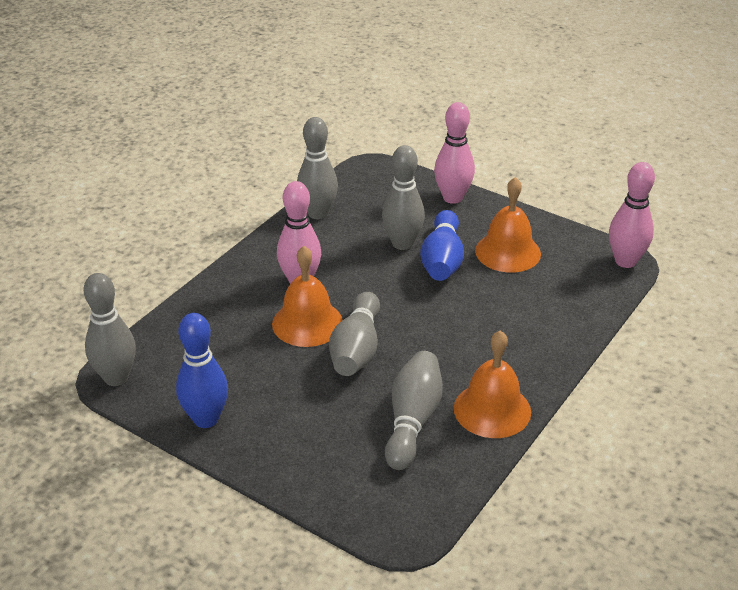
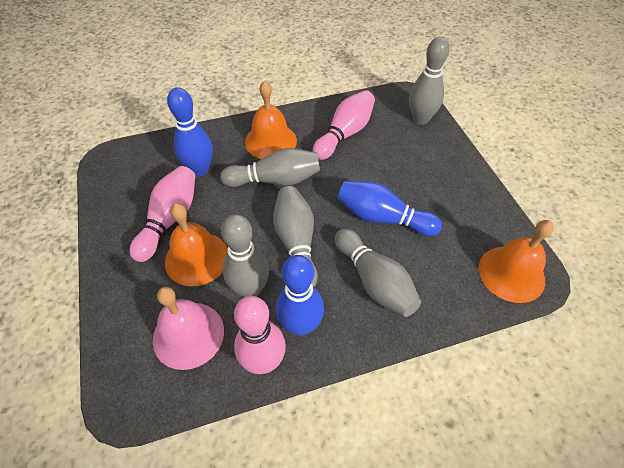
blue bowling pin: 2 -> 3
pink bell: 0 -> 1

